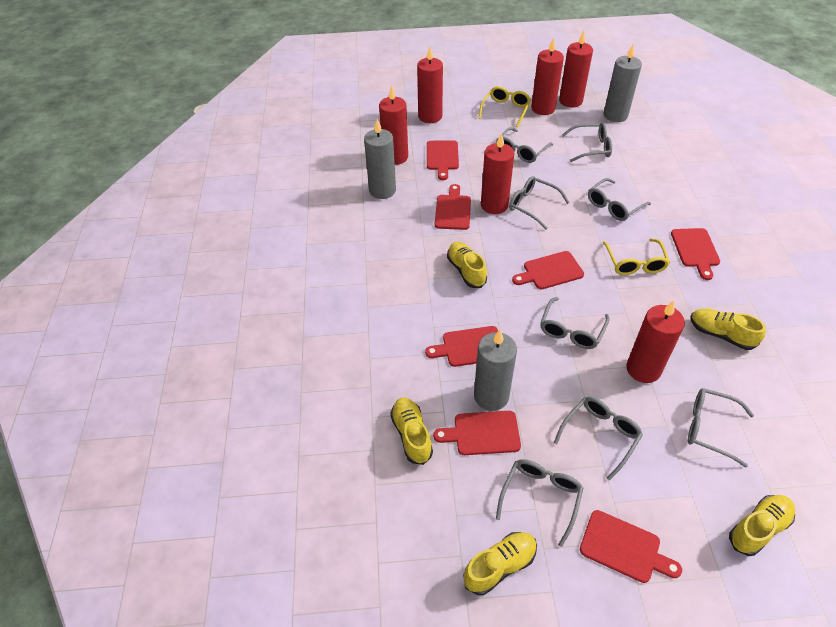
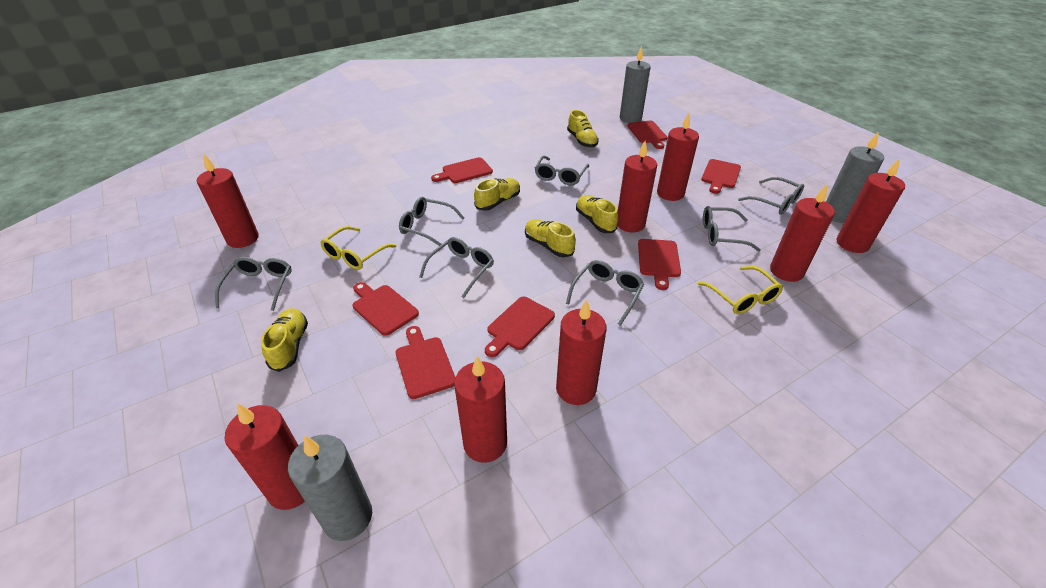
grey glasses: 8 -> 7
red candle: 6 -> 8

